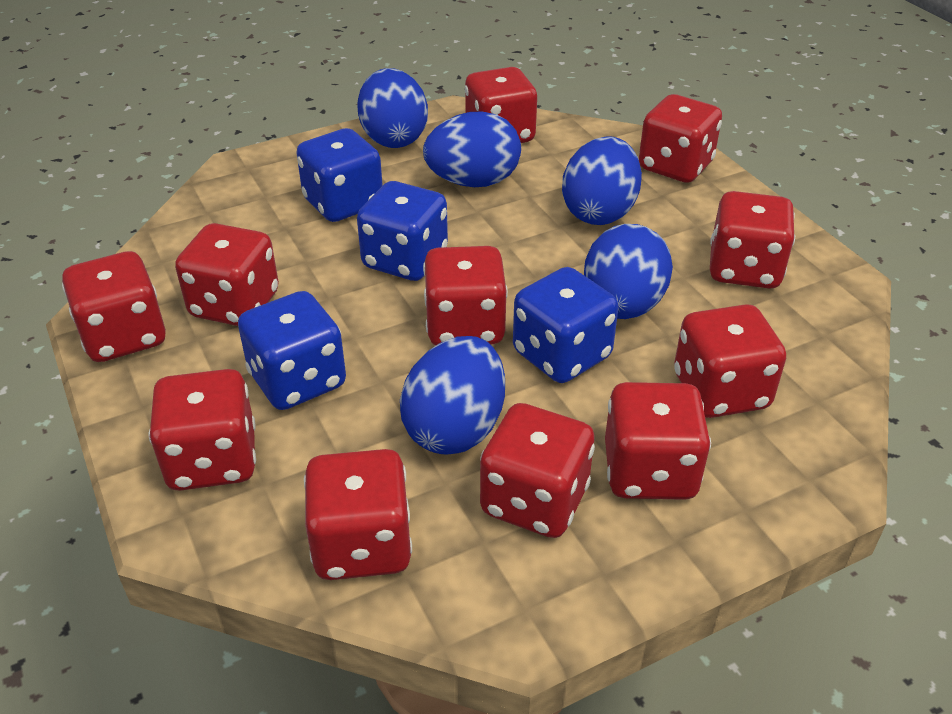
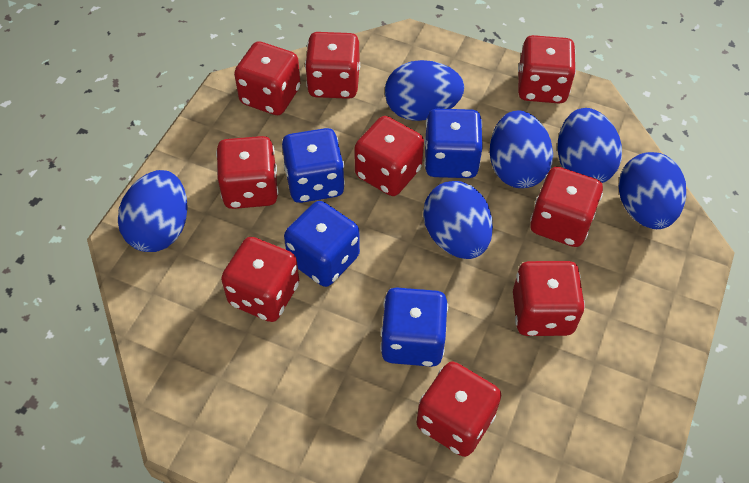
blue egg: 5 -> 6
red dice: 11 -> 9

